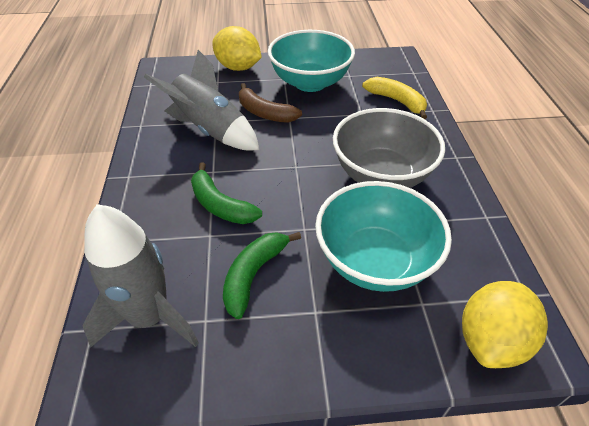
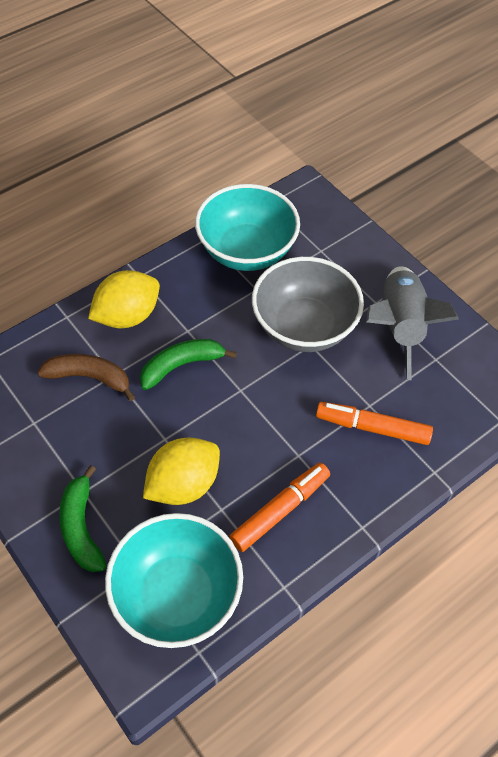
grey rocket: 2 -> 1
orange marker: 0 -> 2
yellow banana: 1 -> 0

